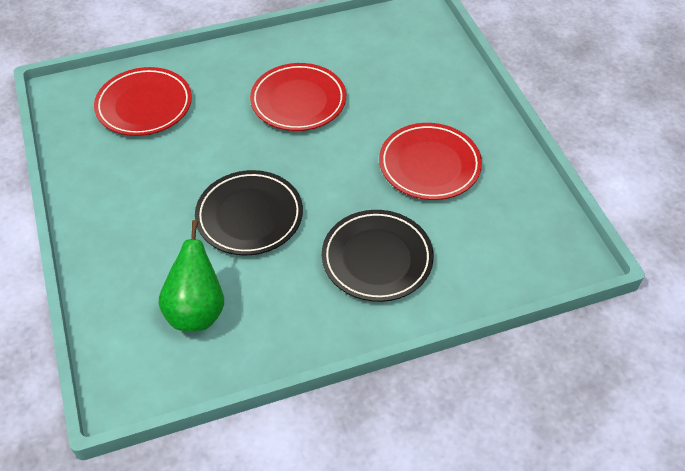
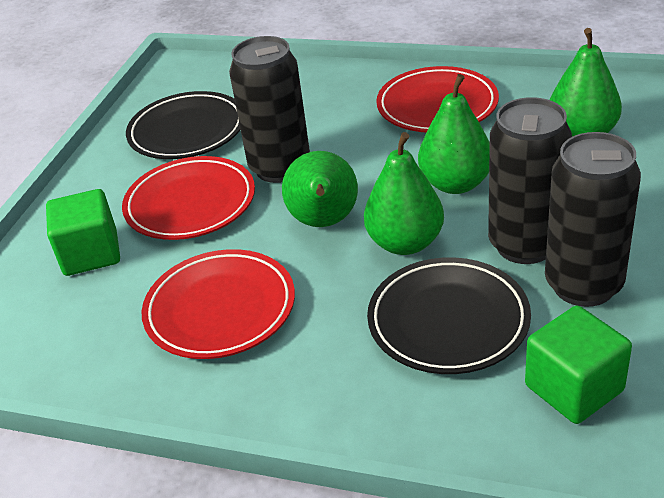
black can: 0 -> 3
green cube: 0 -> 2
green pear: 1 -> 4

